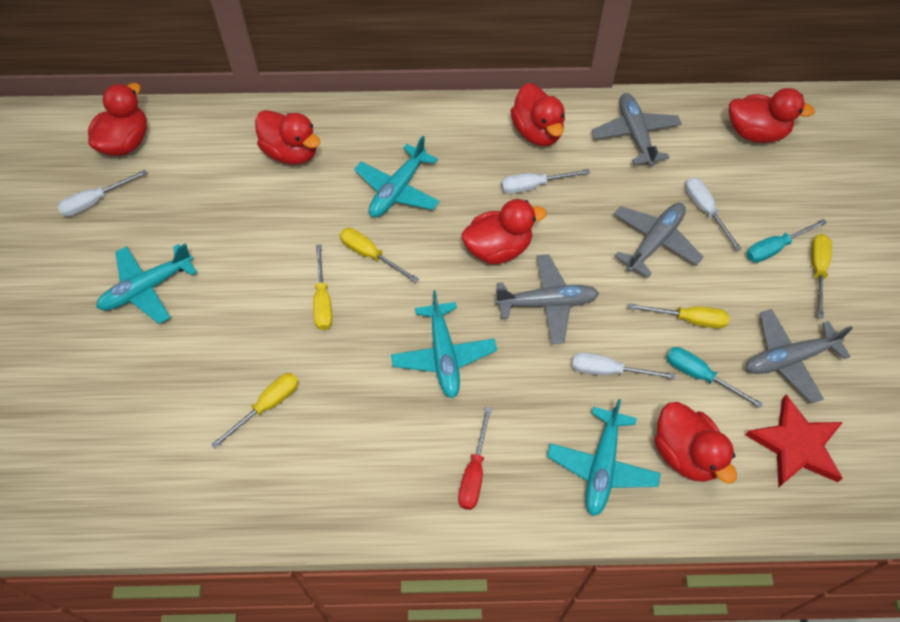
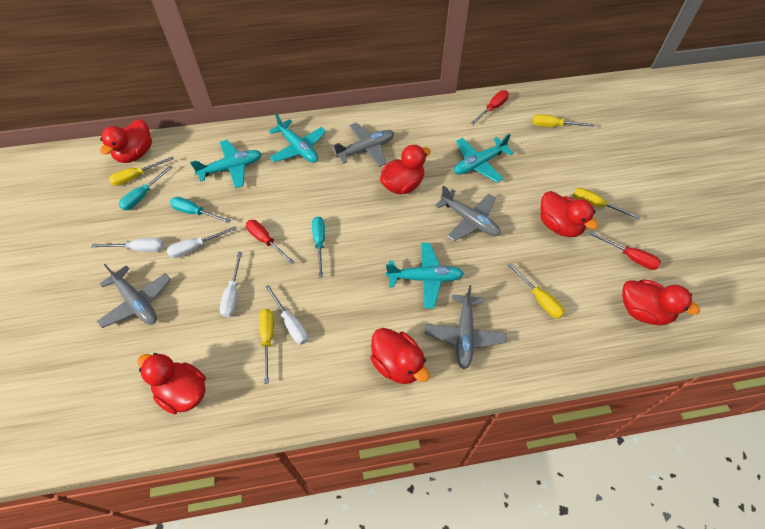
red screwdriver: 1 -> 3
red star: 1 -> 0
turquoise screwdriver: 2 -> 3

